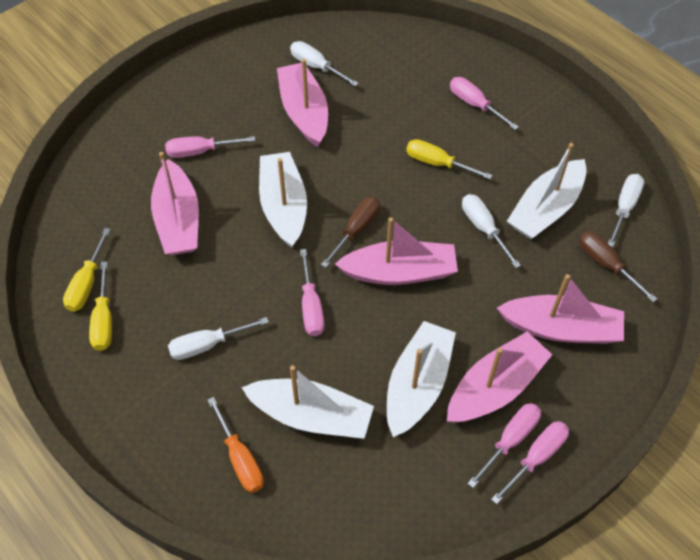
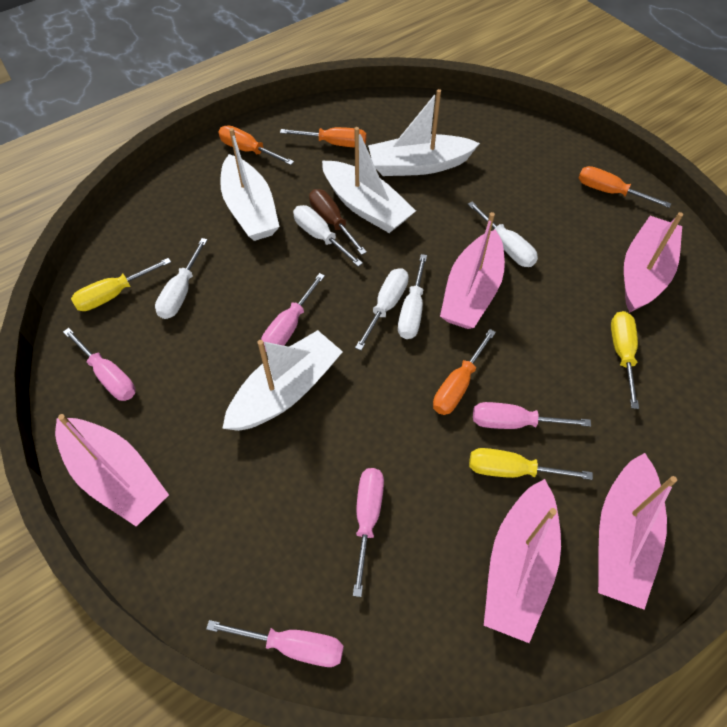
brown screwdriver: 2 -> 1
orange screwdriver: 1 -> 4
white screwdriver: 4 -> 5

